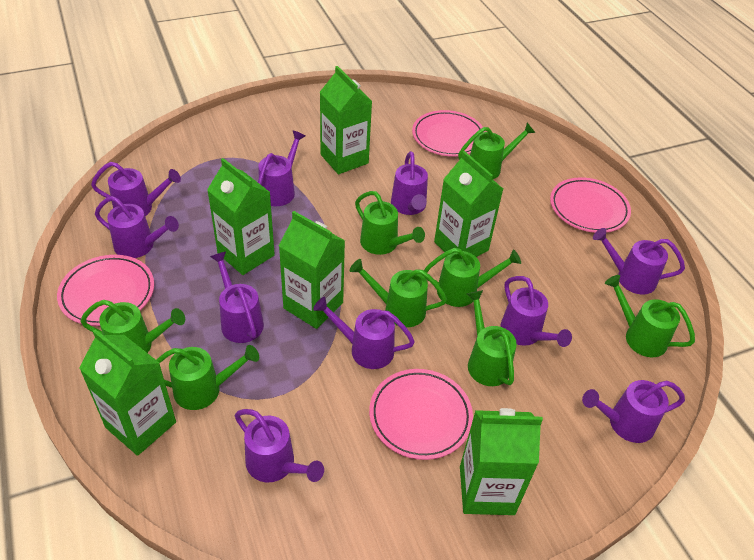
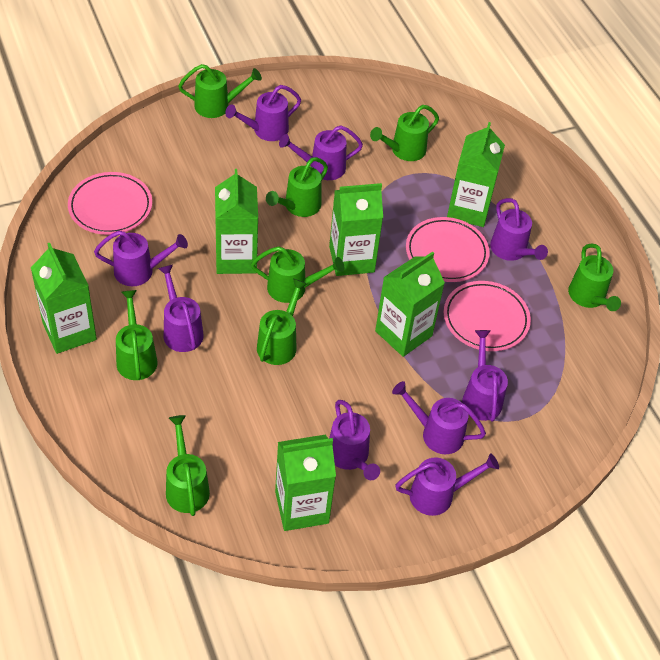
pink plate: 4 -> 3
purple watering can: 10 -> 9

